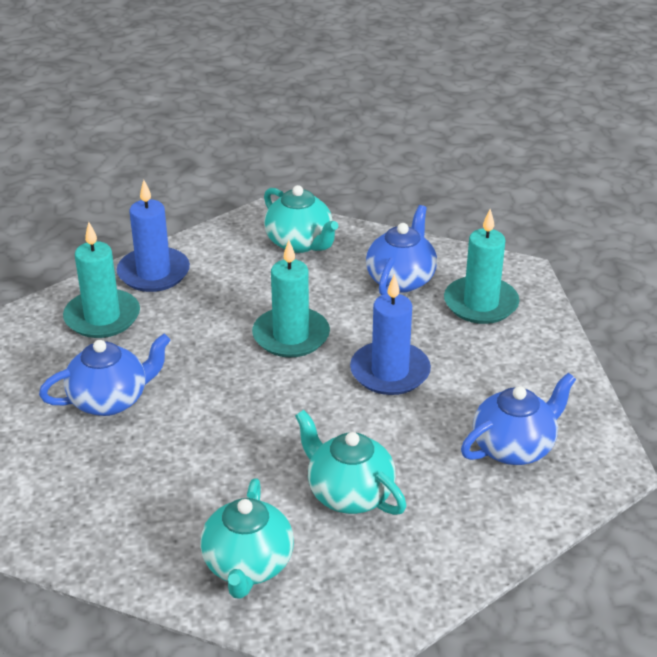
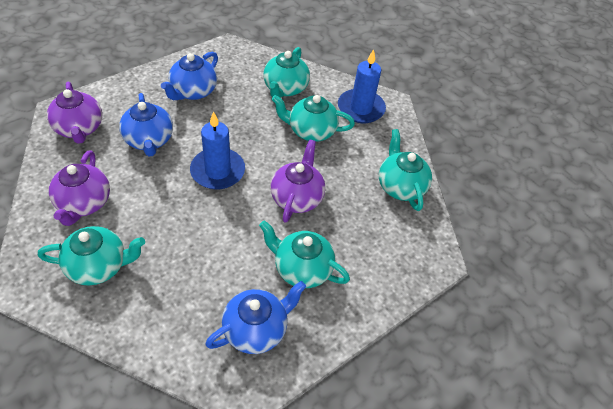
purple teapot: 0 -> 3
turquoise candle: 3 -> 0
turquoise teapot: 3 -> 5

